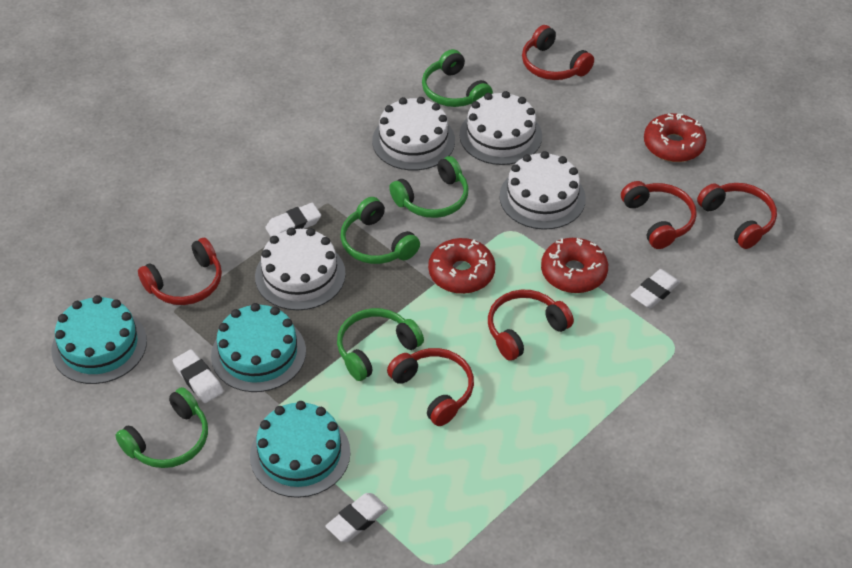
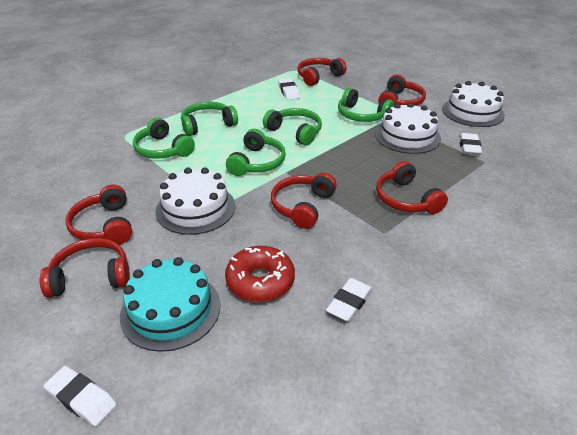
red donut: 3 -> 1
turquoise cake: 3 -> 1
white cake: 4 -> 3

